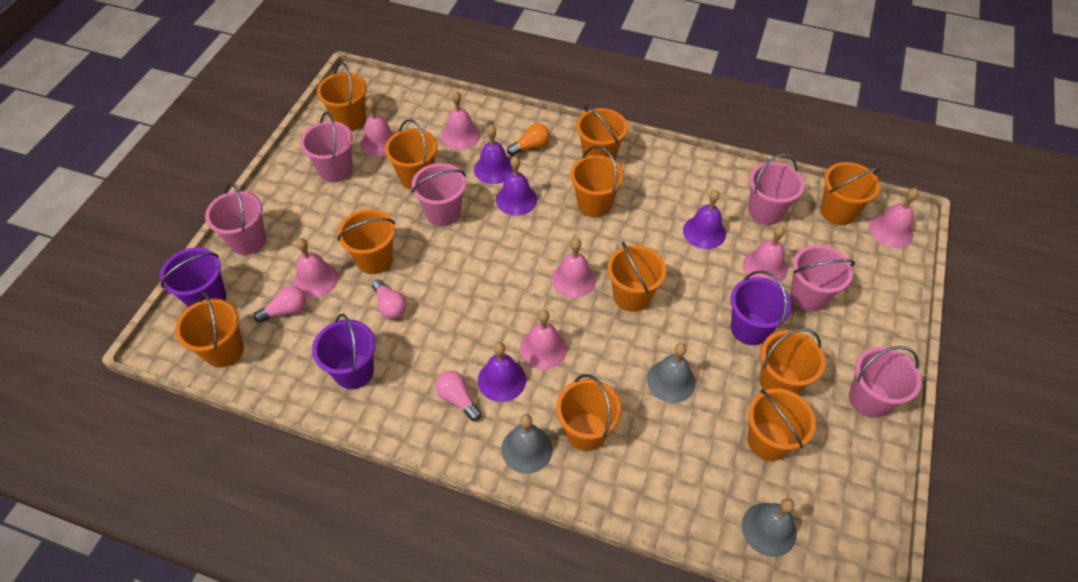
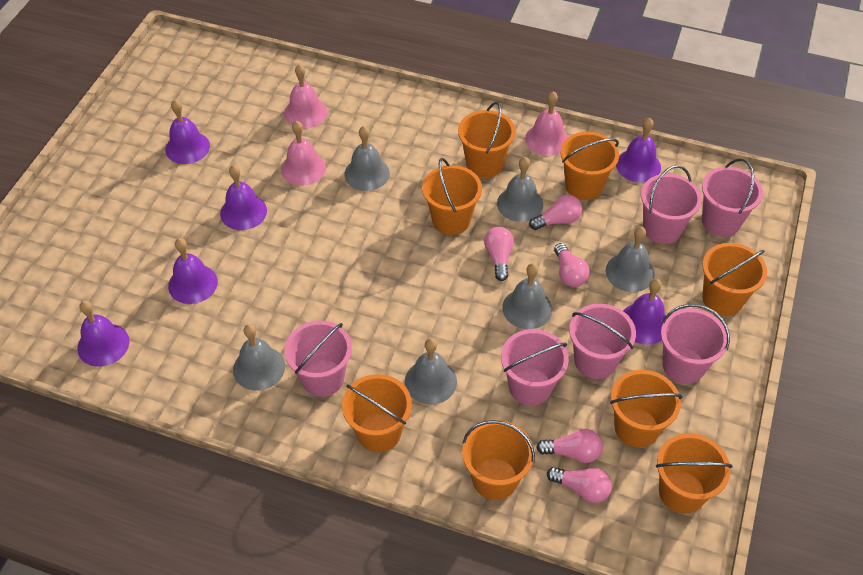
grey bell: 3 -> 6
orange bucket: 11 -> 8
orange light bulb: 1 -> 0
pink bell: 7 -> 3
pink light bulb: 3 -> 5
purple bell: 4 -> 6
purple bucket: 3 -> 0

